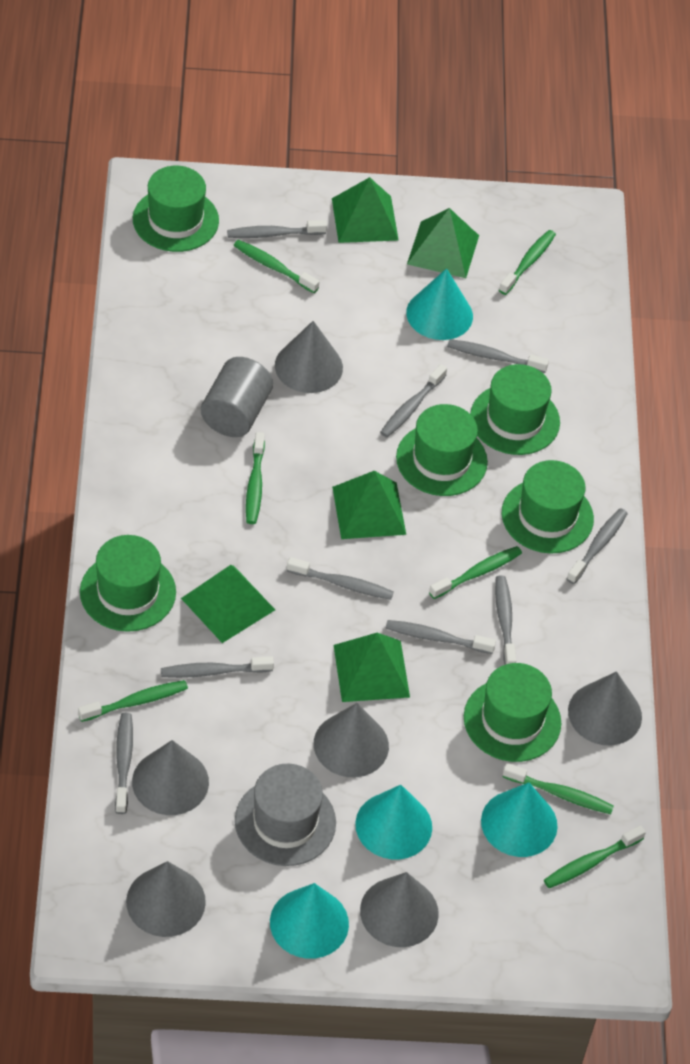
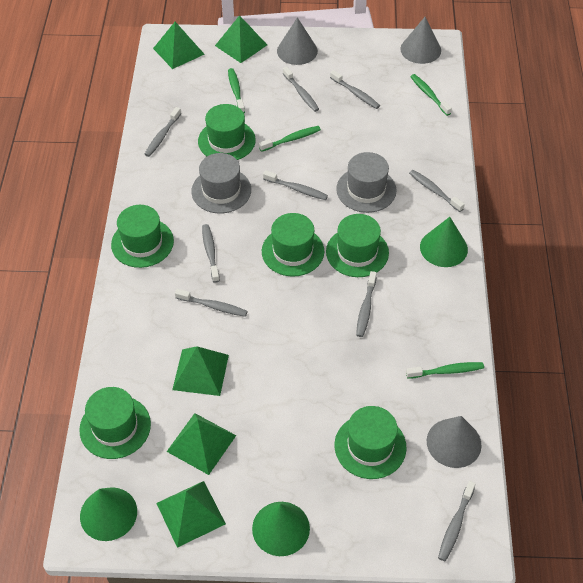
green cone: 0 -> 3
green toothbrush: 7 -> 4
grey cone: 6 -> 3
grey cylinder: 1 -> 0
grey hat: 1 -> 2
turquoise cone: 4 -> 0

